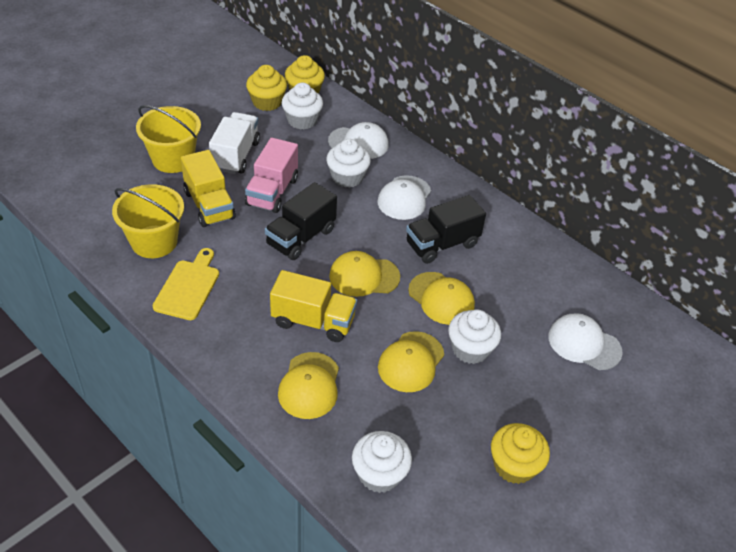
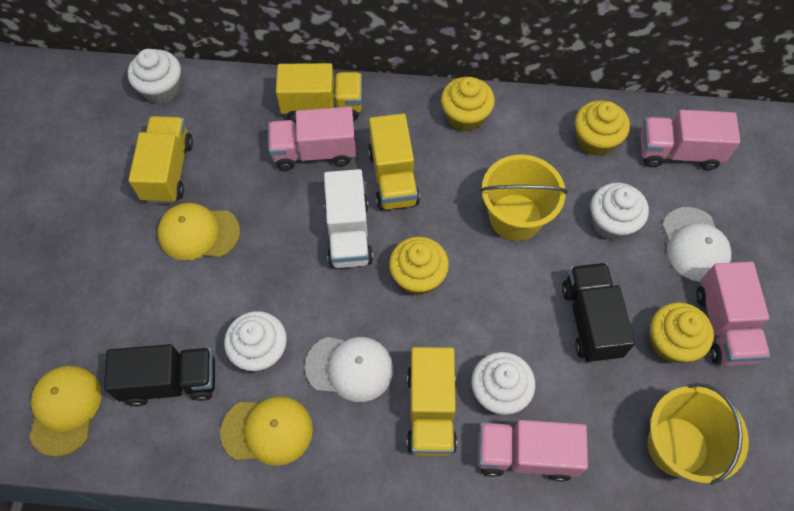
pink truck: 1 -> 4
white cap: 3 -> 2
yellow cap: 4 -> 3
yellow cupcake: 3 -> 4
yellow cutting board: 1 -> 0
yellow truck: 2 -> 4

